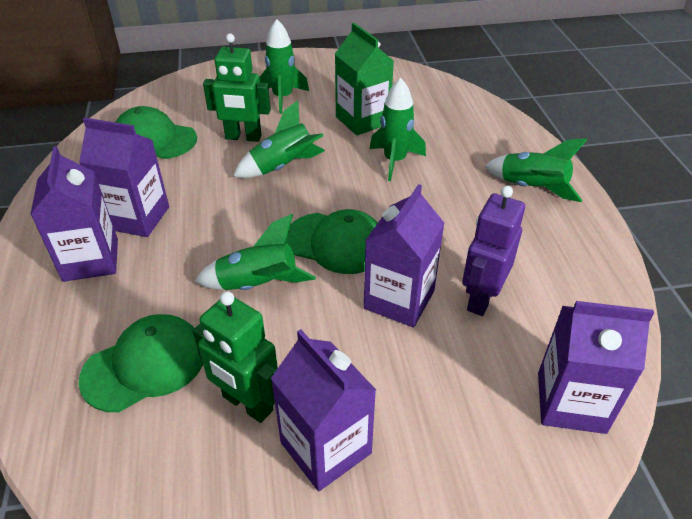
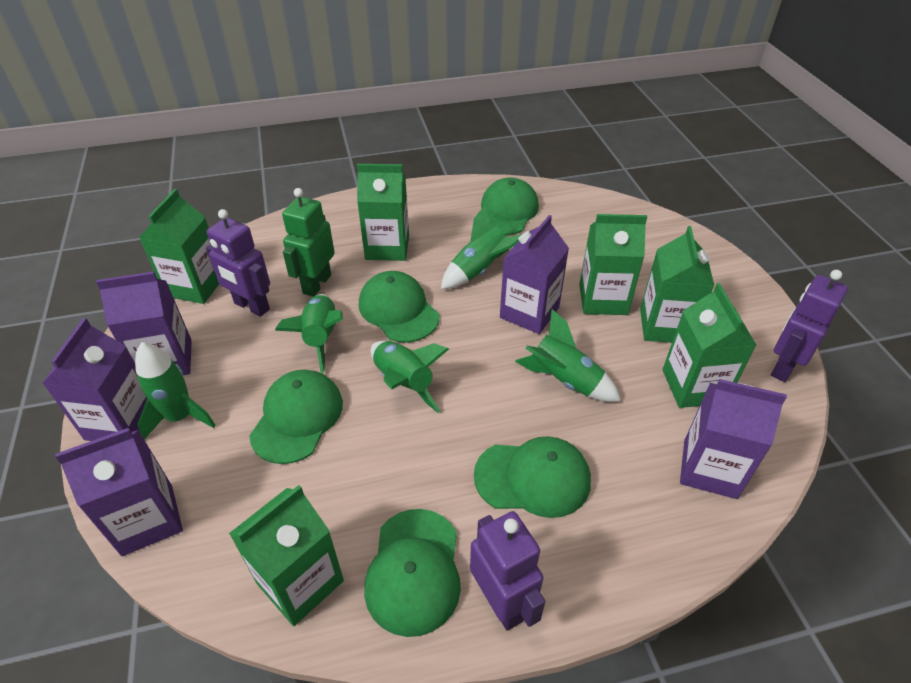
green cap: 3 -> 5
green carton: 1 -> 6
green robot: 2 -> 1
purple robot: 1 -> 3

